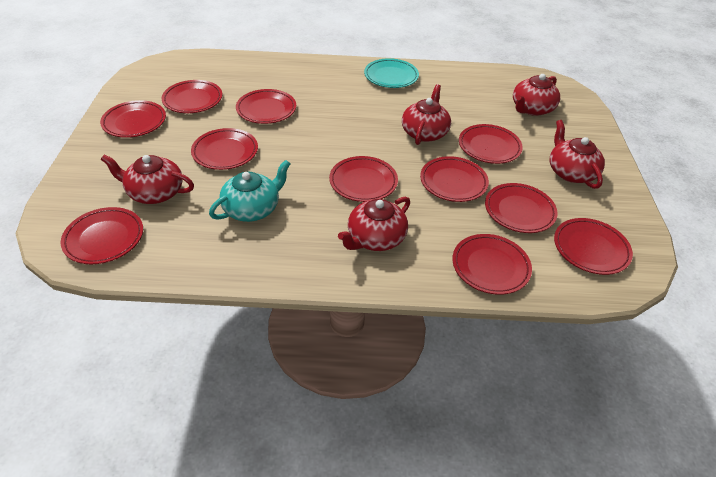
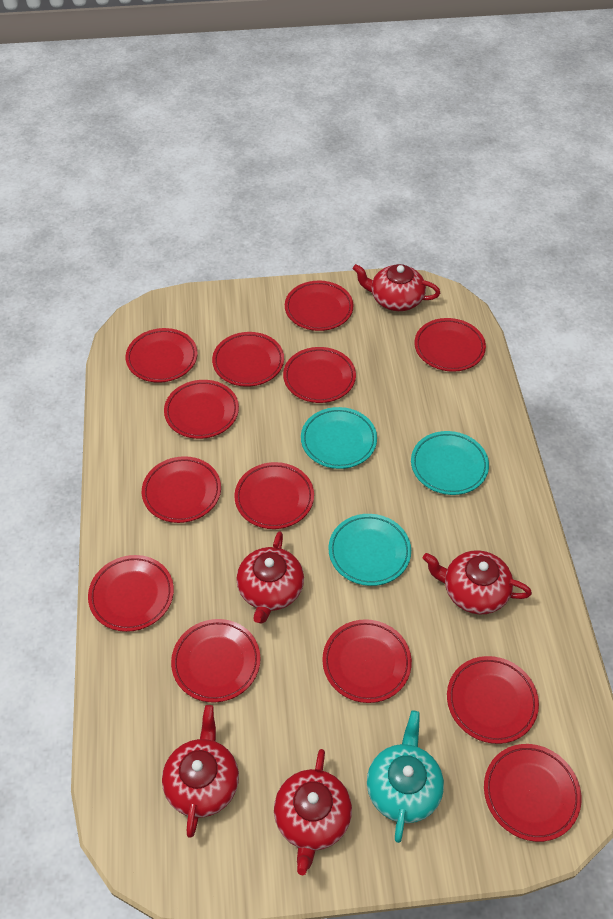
red plate: 11 -> 13
turquoise plate: 1 -> 3

